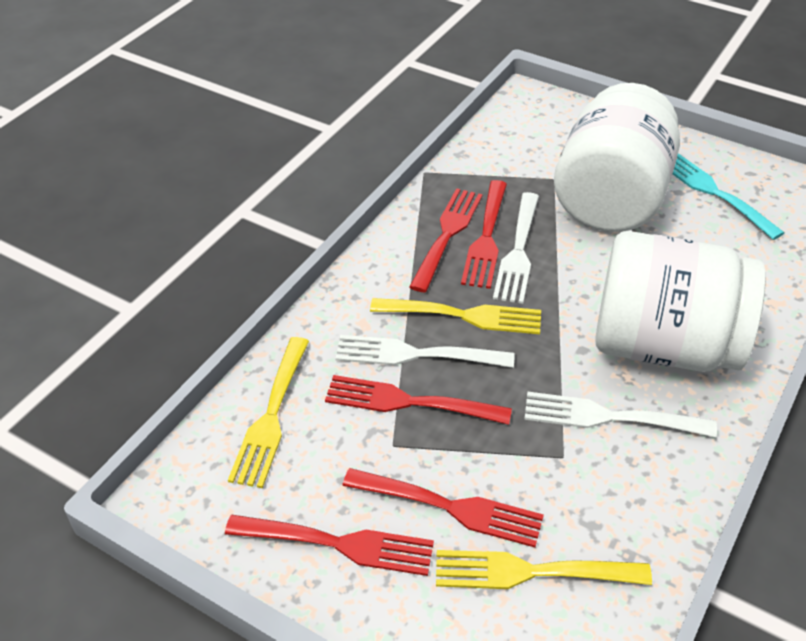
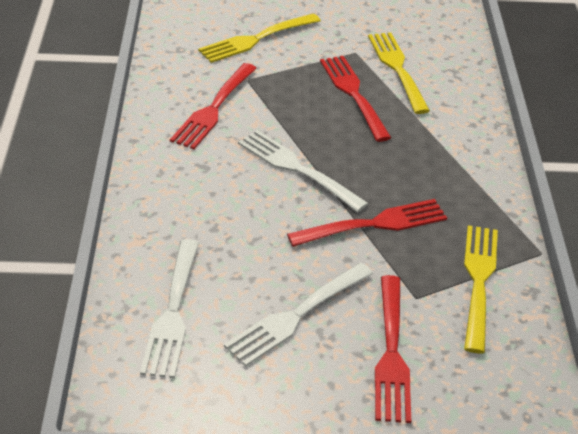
red fork: 5 -> 4
turquoise fork: 1 -> 0
white jar: 2 -> 0

